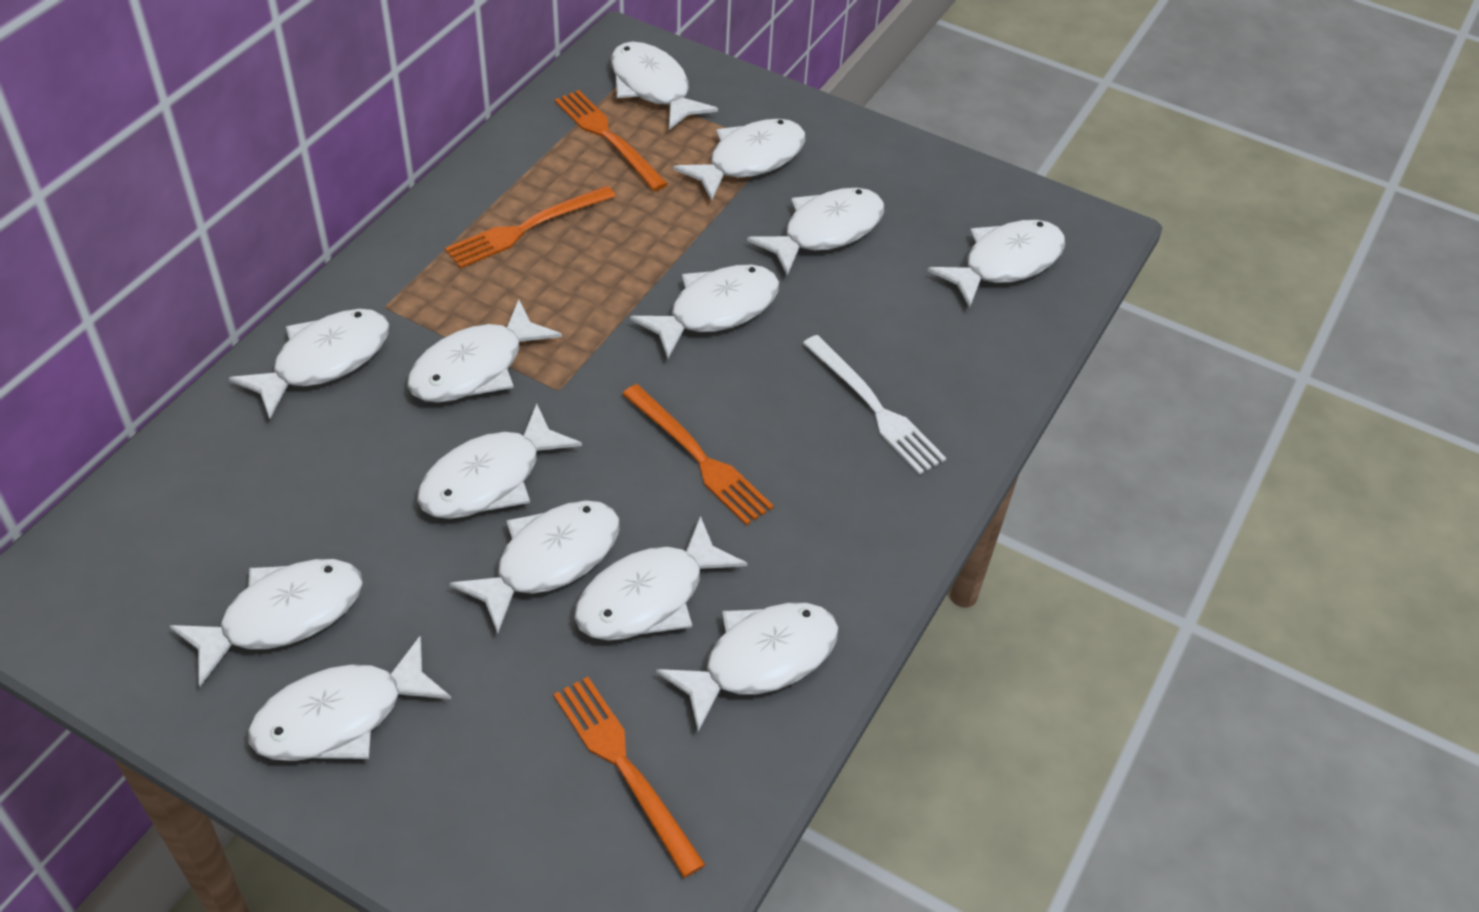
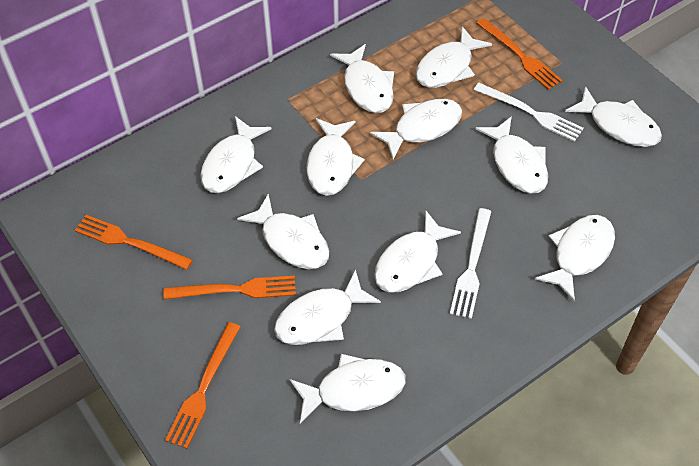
white fish: 13 -> 12
white fork: 1 -> 2

